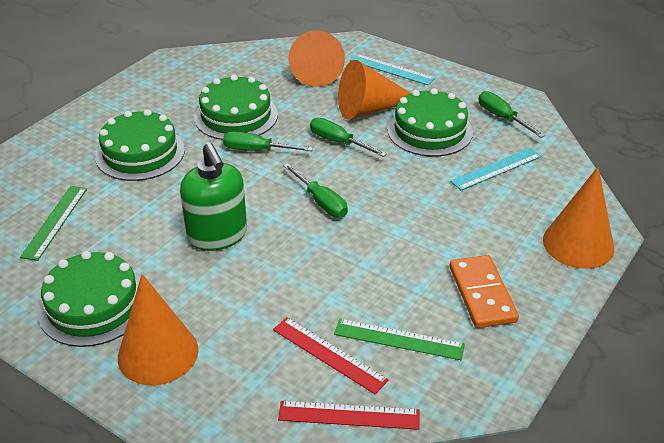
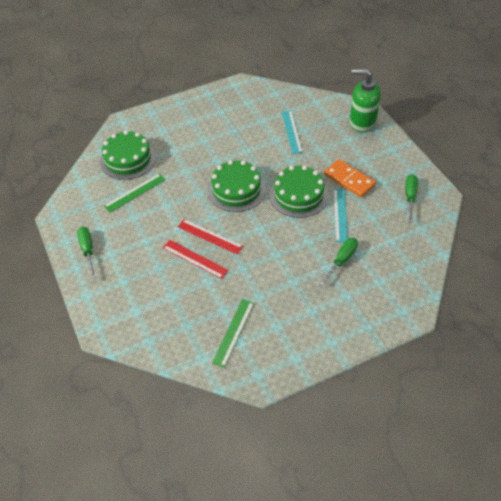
green cake: 4 -> 3
green screwdriver: 4 -> 3
orange cone: 4 -> 0

